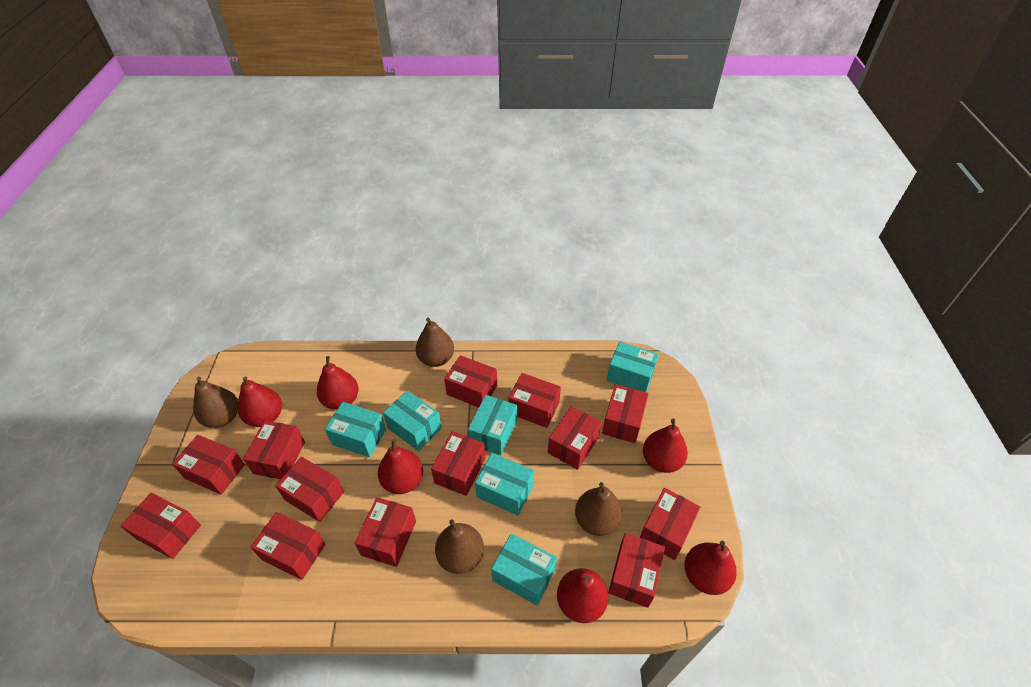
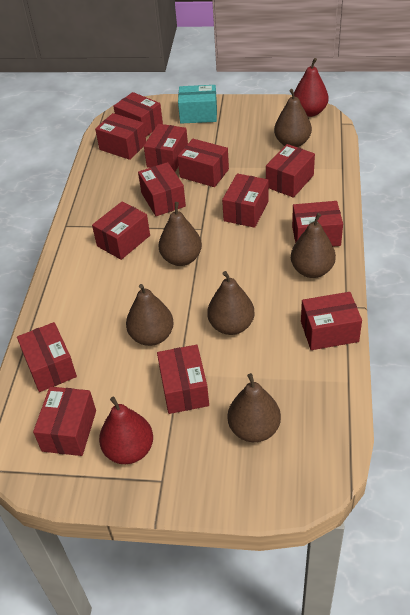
brown pear: 4 -> 6
red pear: 6 -> 2
turquoise box: 6 -> 1

